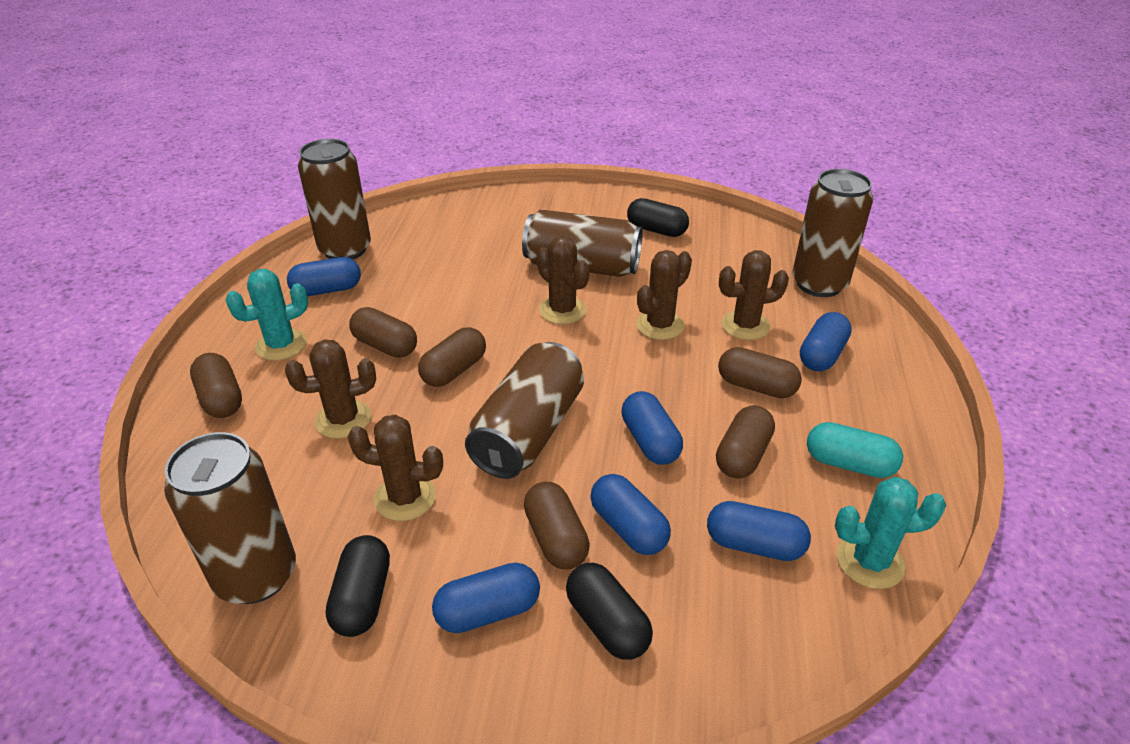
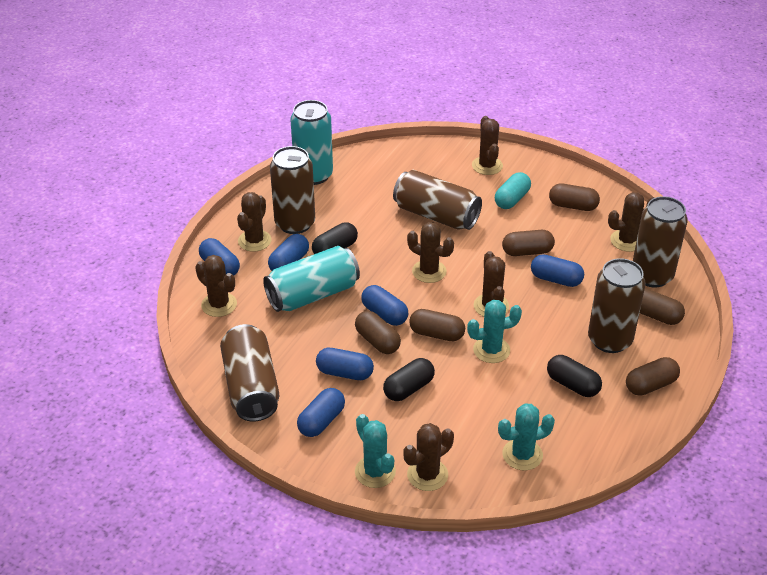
brown cactus: 5 -> 7
turquoise cactus: 2 -> 3
turquoise can: 0 -> 2

